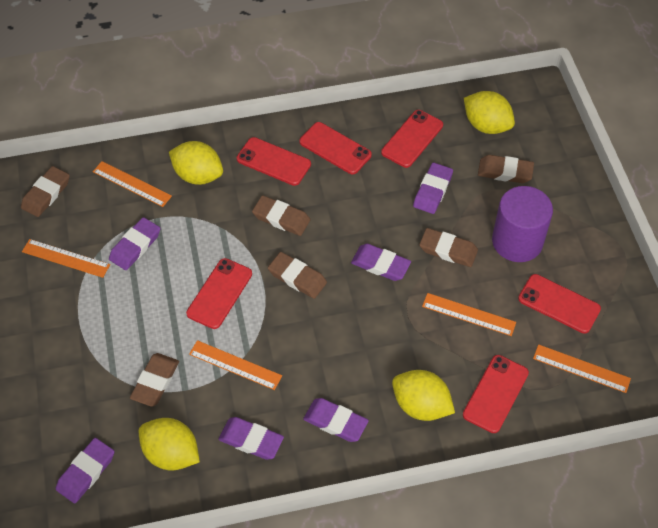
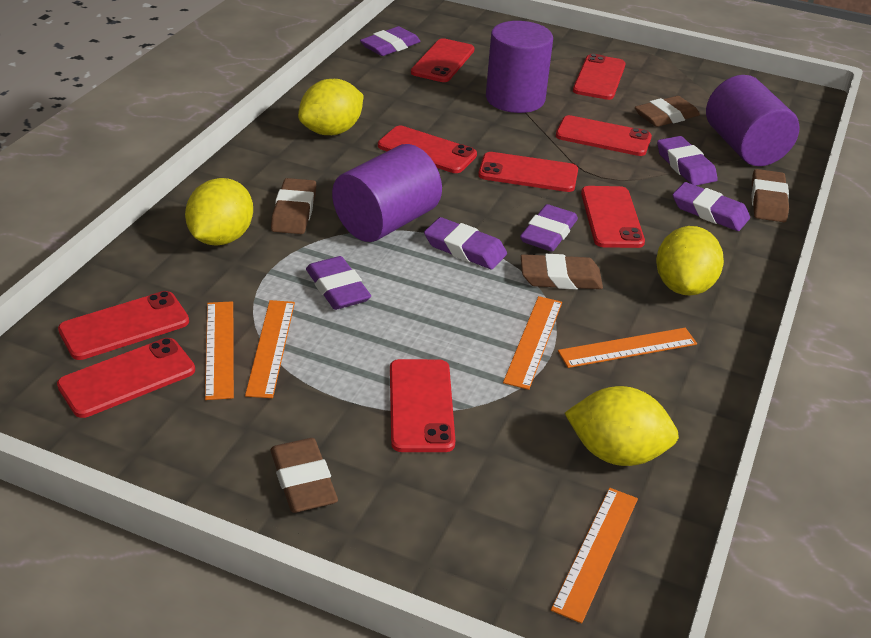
brown eraser: 6 -> 5
purple cylinder: 1 -> 3
red phone: 6 -> 9

